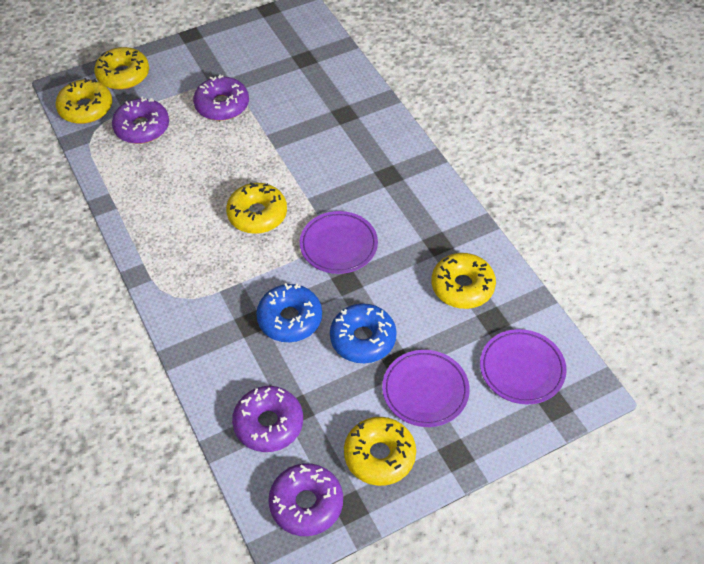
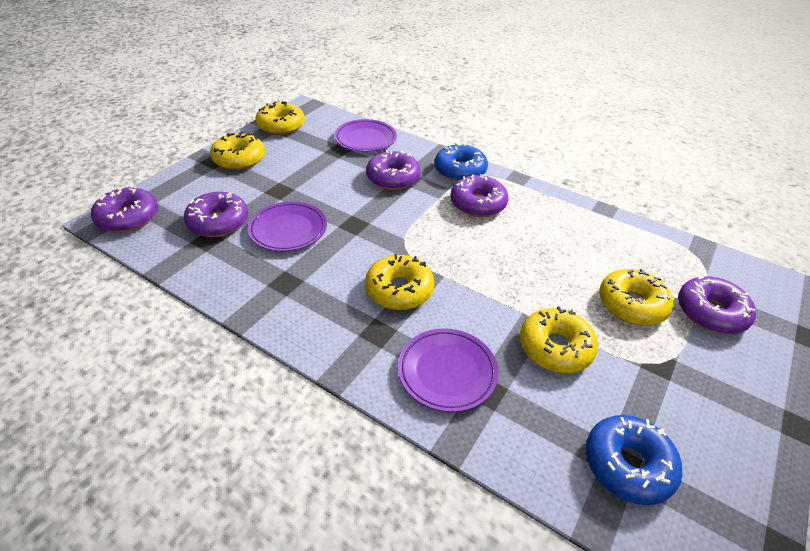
purple donut: 4 -> 5

